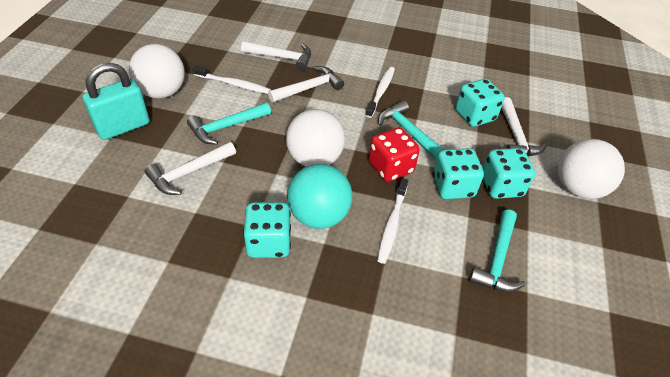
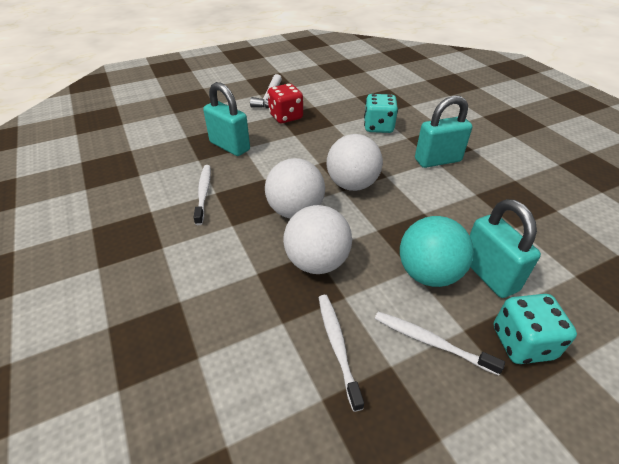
turquoise dice: 4 -> 2
turquoise hammer: 3 -> 0
turquoise padlock: 1 -> 3
white hammer: 4 -> 1

